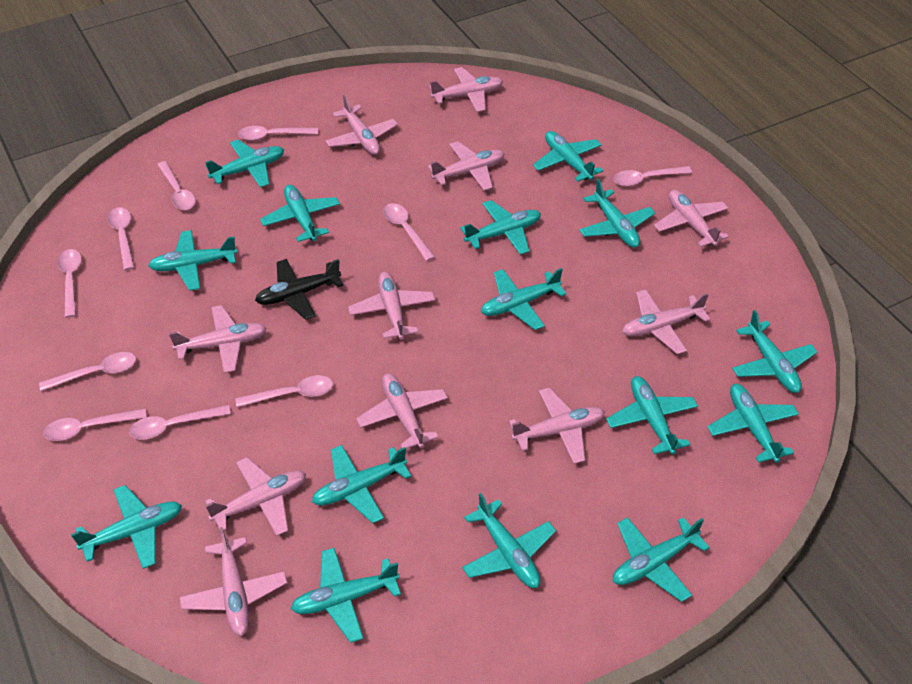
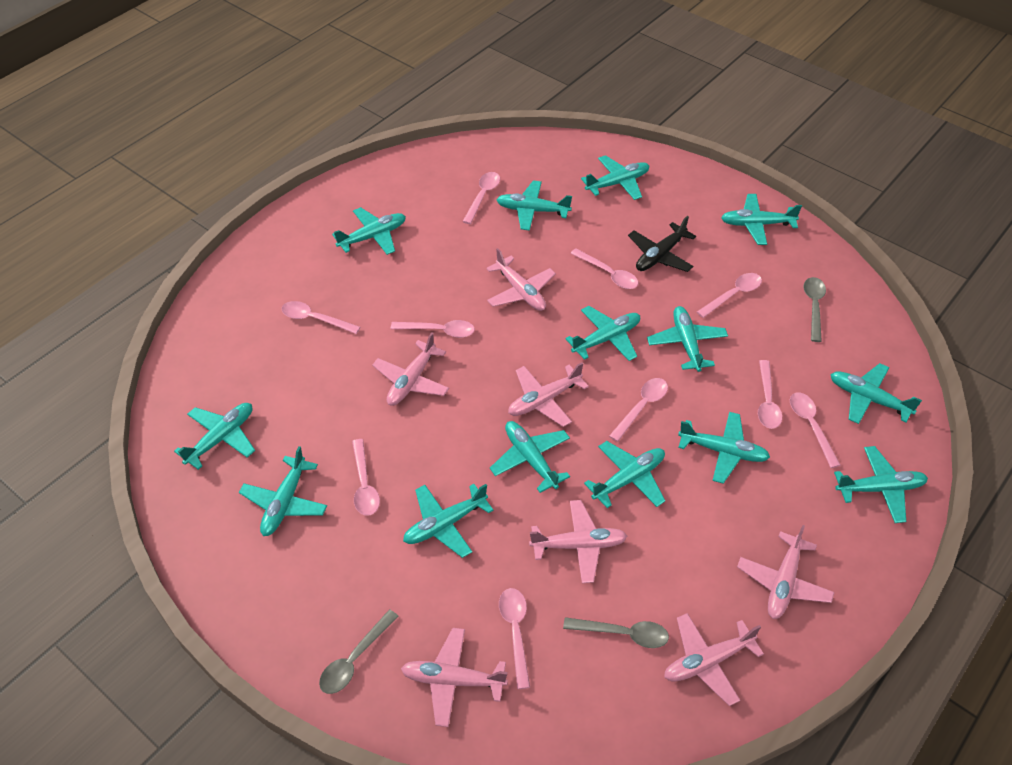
grey spoon: 0 -> 3
pink plane: 11 -> 7
turquoise plane: 15 -> 14

